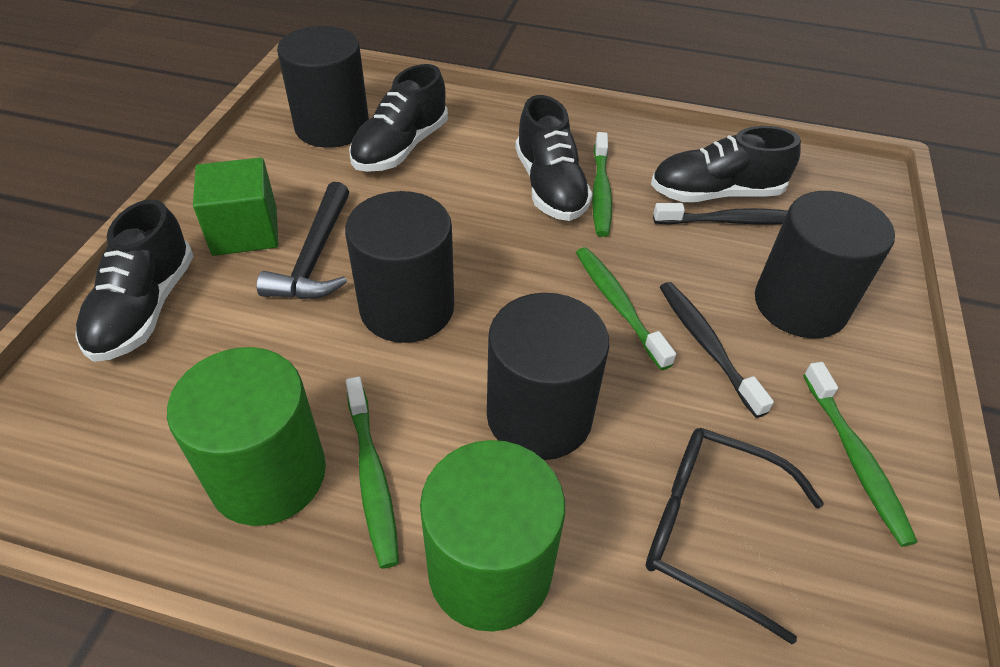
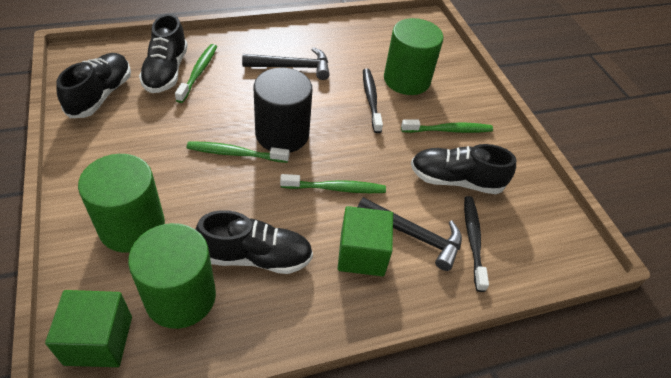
black cylinder: 4 -> 1
black glasses: 1 -> 0
black hammer: 1 -> 2
green cube: 1 -> 2
green cylinder: 2 -> 3

